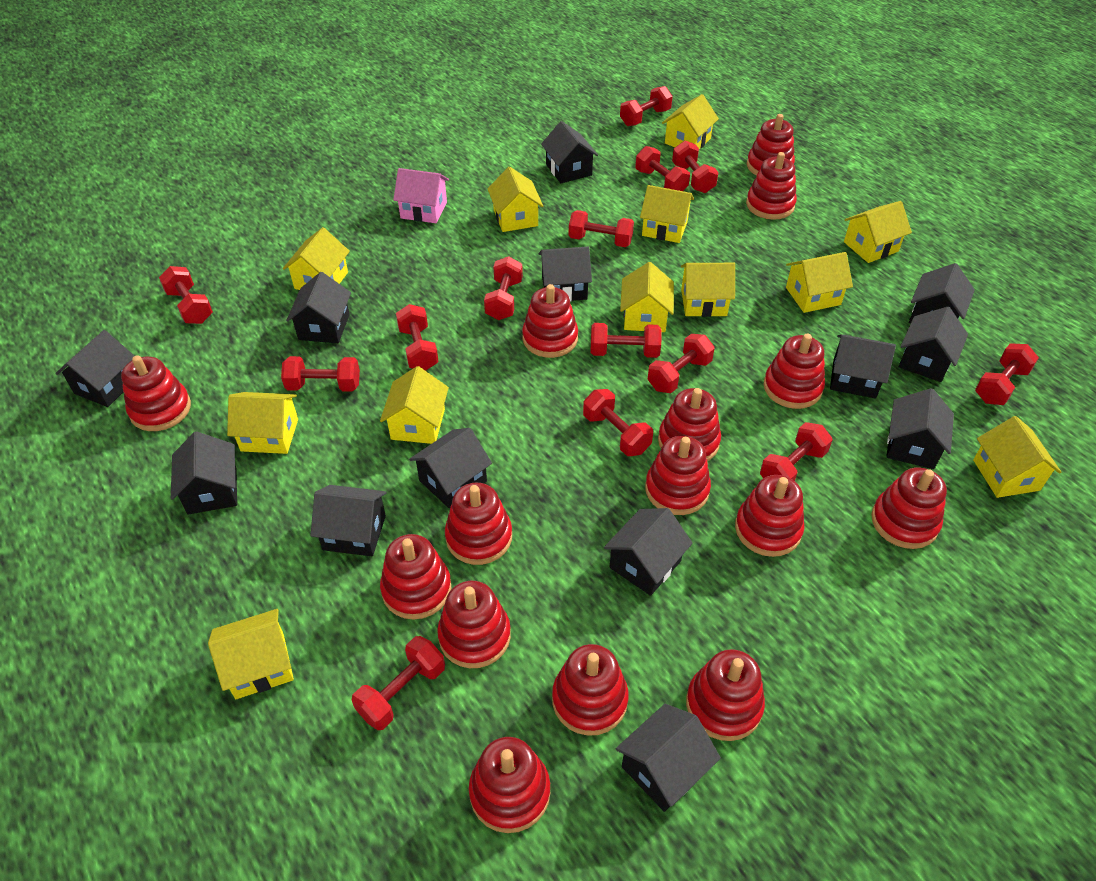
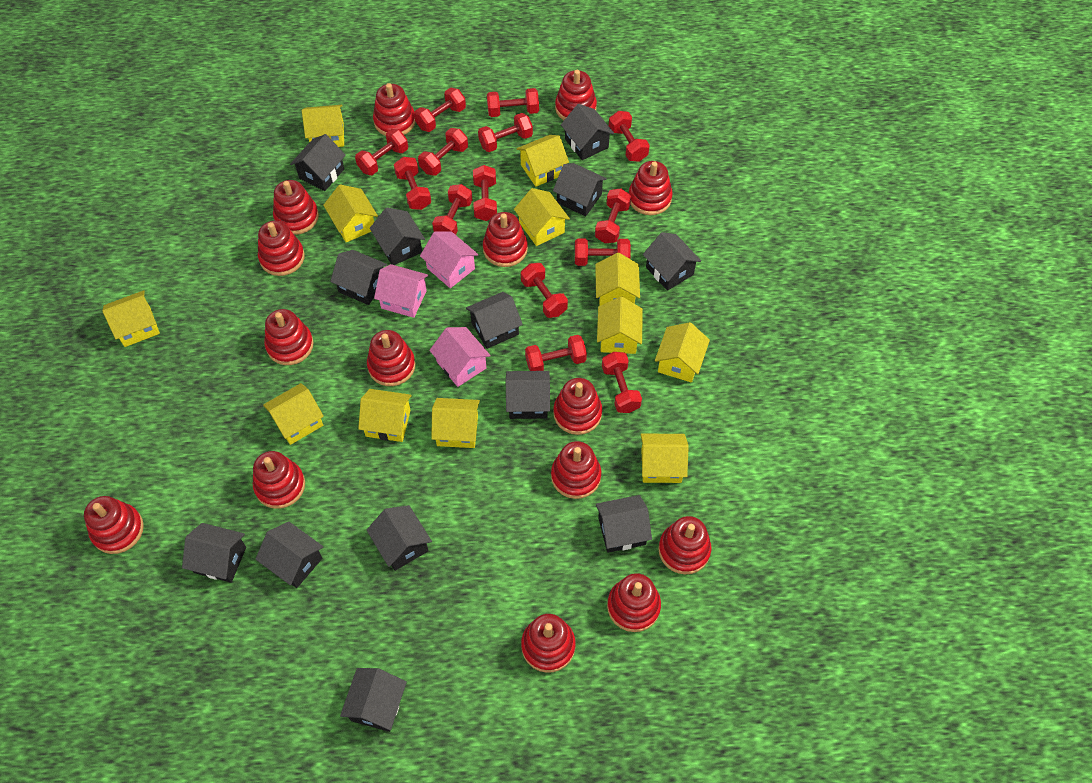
pink house: 1 -> 3

